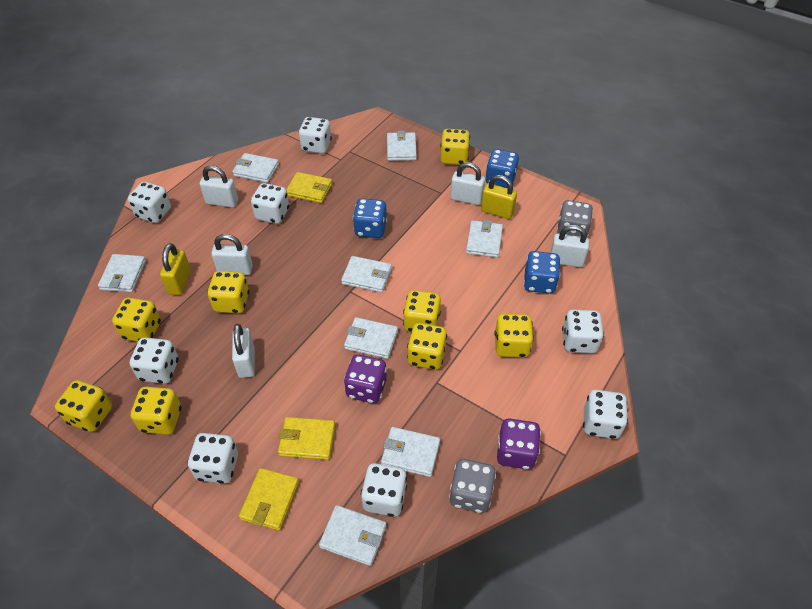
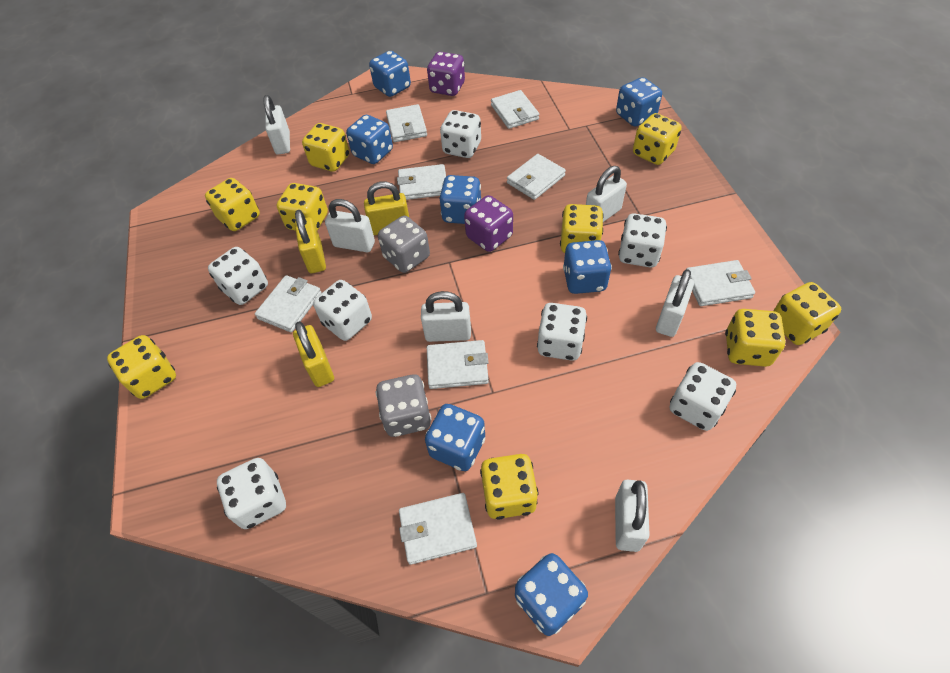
blue dice: 3 -> 7
white dice: 8 -> 7
white padlock: 5 -> 6
yellow dice: 8 -> 9
yellow padlock: 2 -> 3
yellow wallet: 3 -> 0

